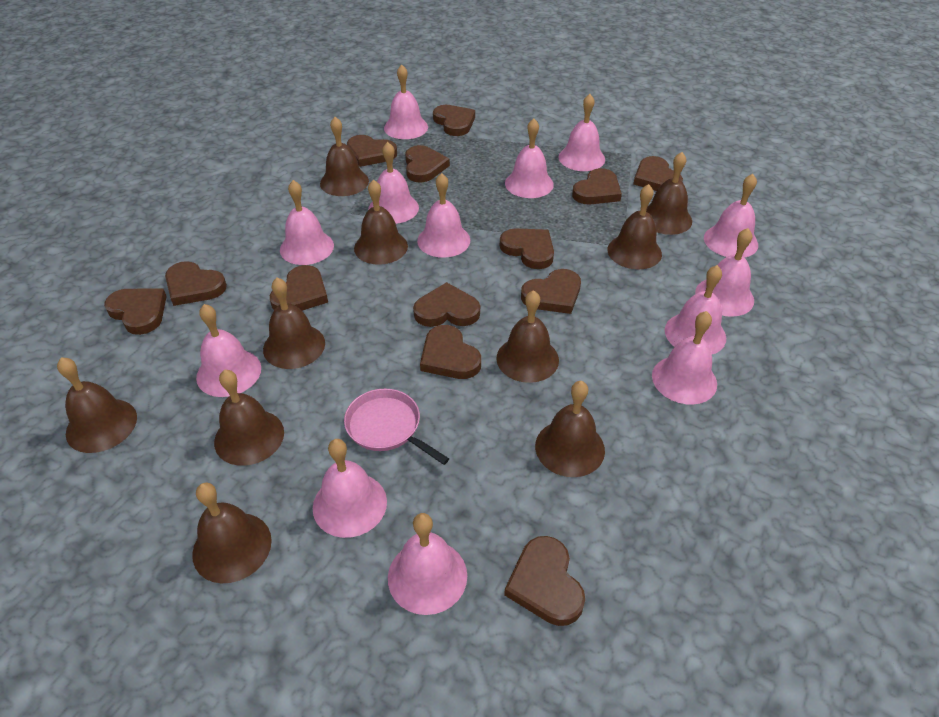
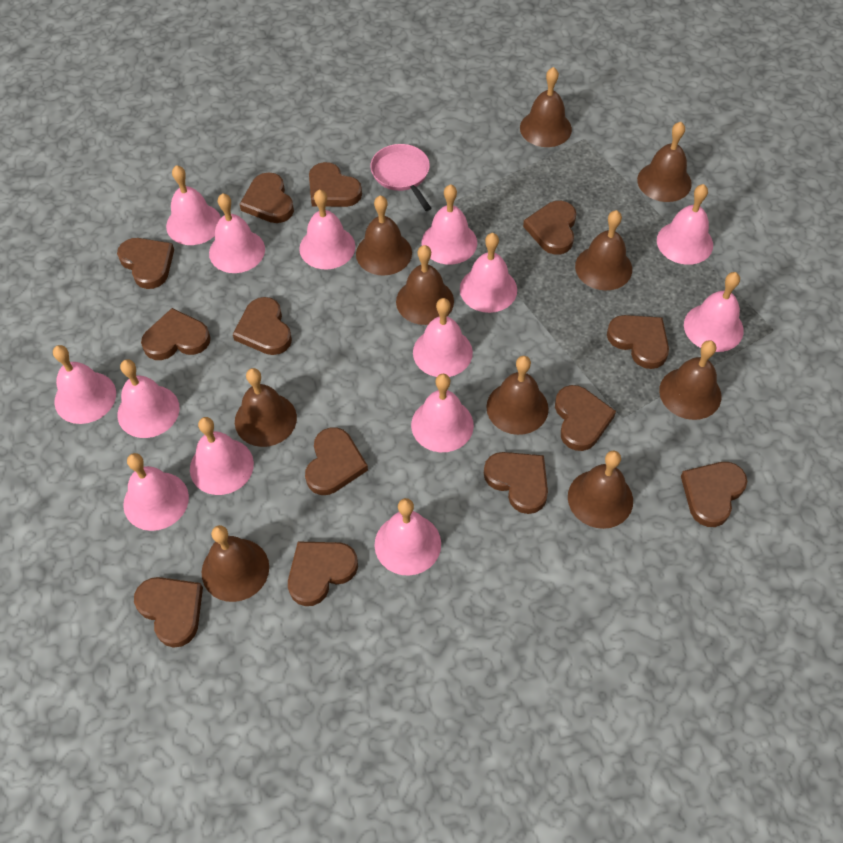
pink bell: 13 -> 14

